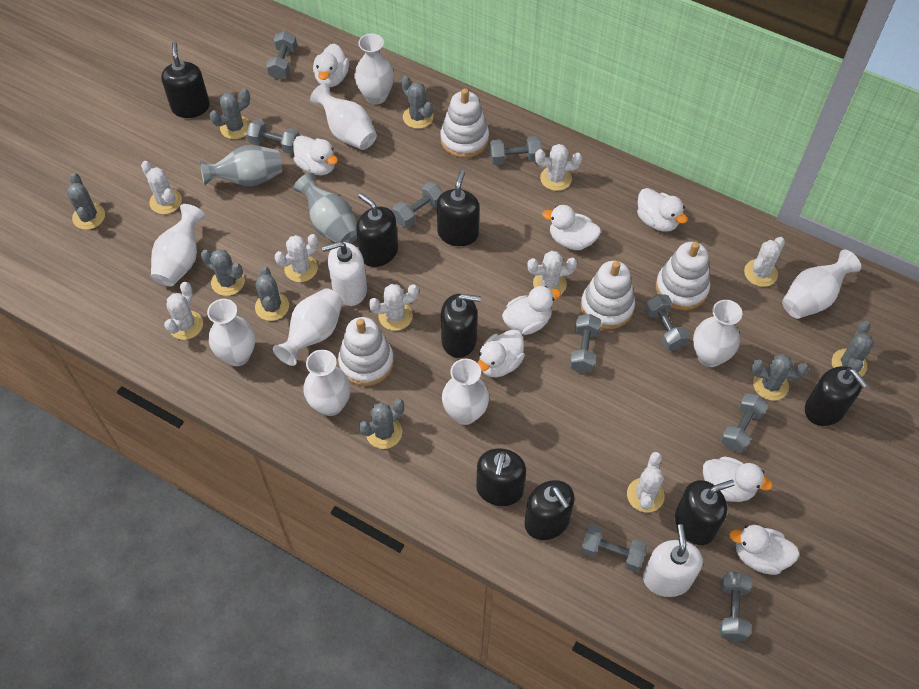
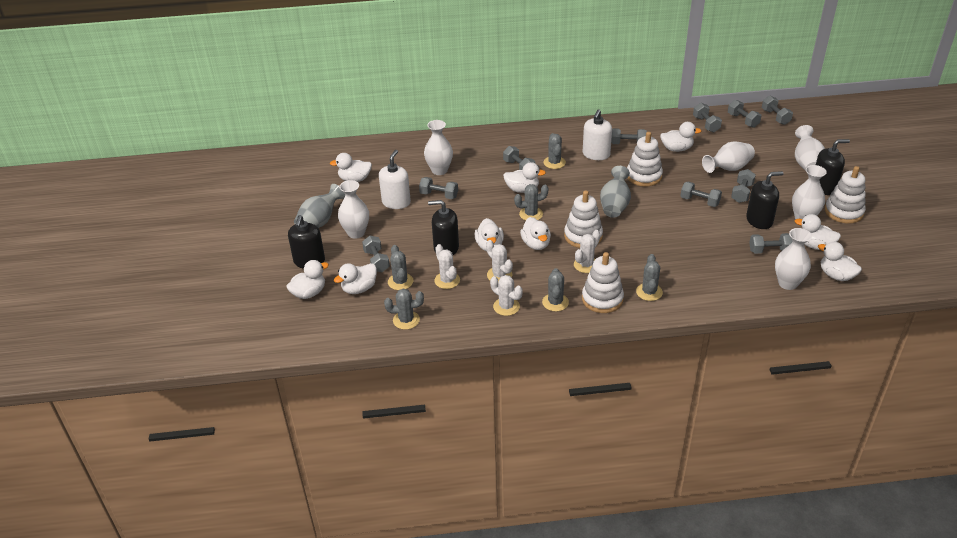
black soap dispenser: 8 -> 4
grey cactus: 8 -> 6
grey dumbbell: 9 -> 10
white cactus: 8 -> 4
white duck: 8 -> 9
white vase: 9 -> 6

